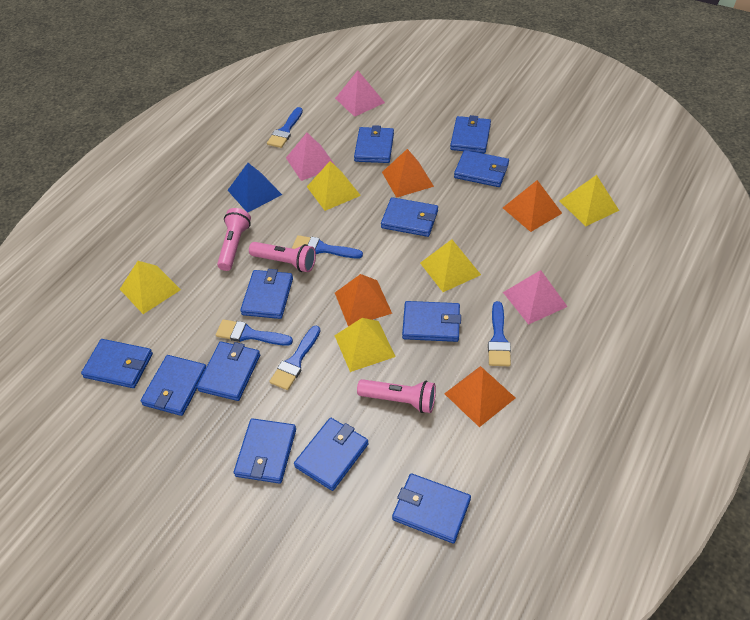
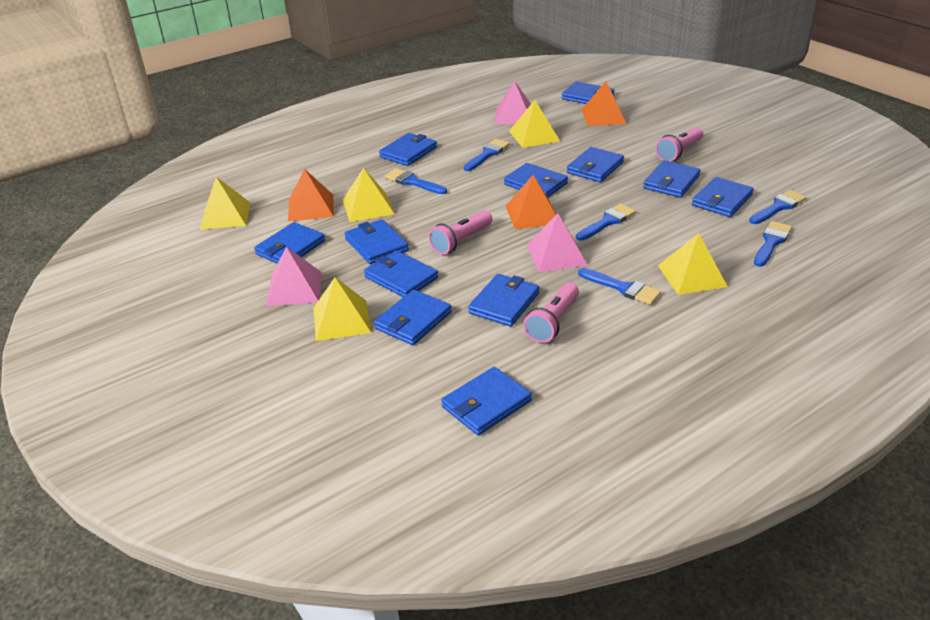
blue brush: 5 -> 6
blue pyramid: 1 -> 0
orange pyramid: 4 -> 3

